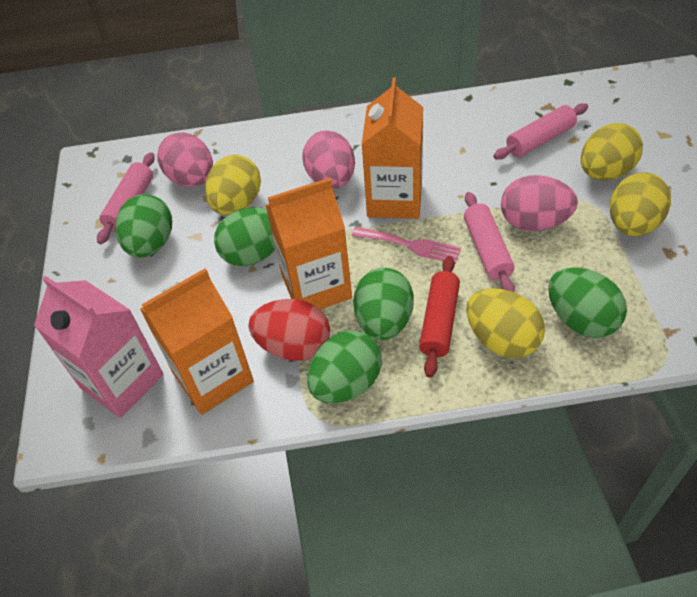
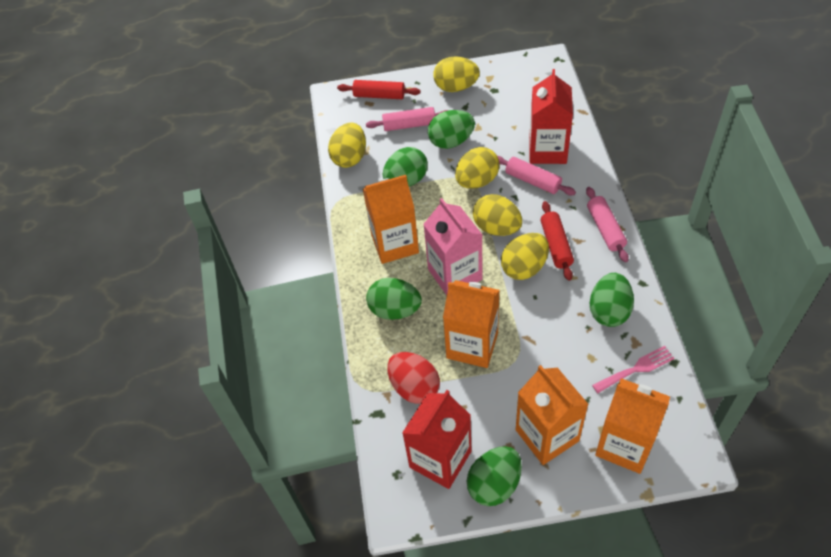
orange carton: 3 -> 4
pink egg: 3 -> 0
red carton: 0 -> 2
red rolling pin: 1 -> 2
yellow egg: 4 -> 5

